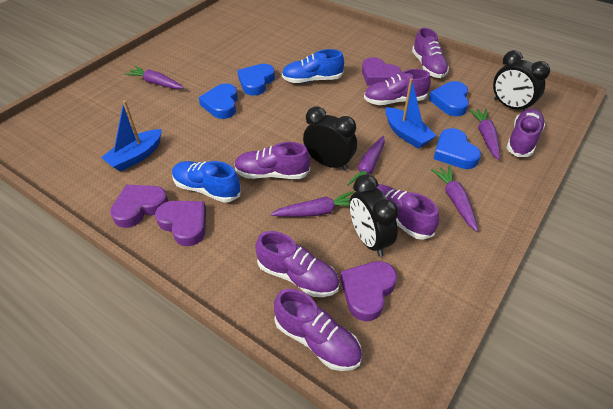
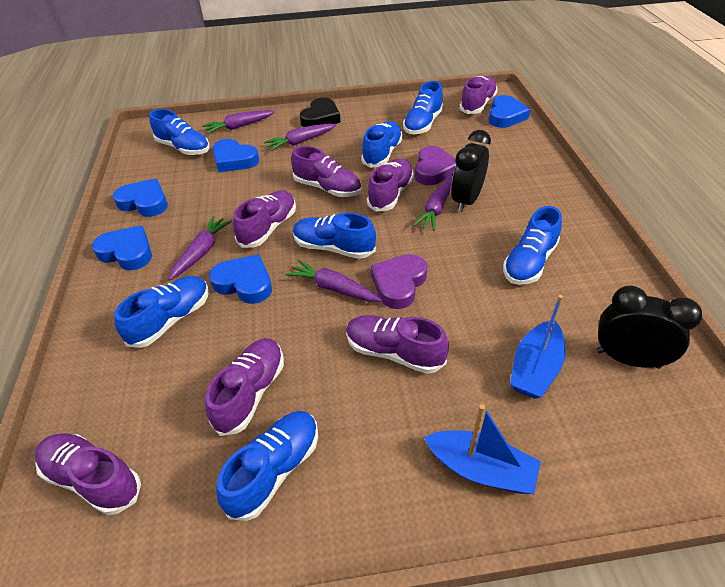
black clock: 3 -> 2
black heart: 0 -> 1
blue heart: 4 -> 5
blue shoe: 2 -> 7
purple heart: 4 -> 2

